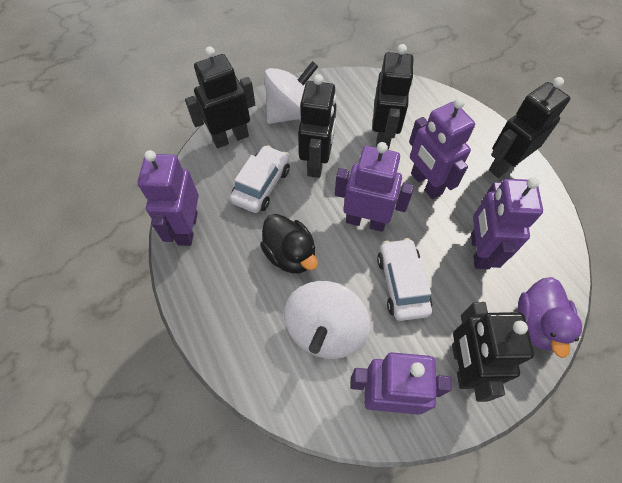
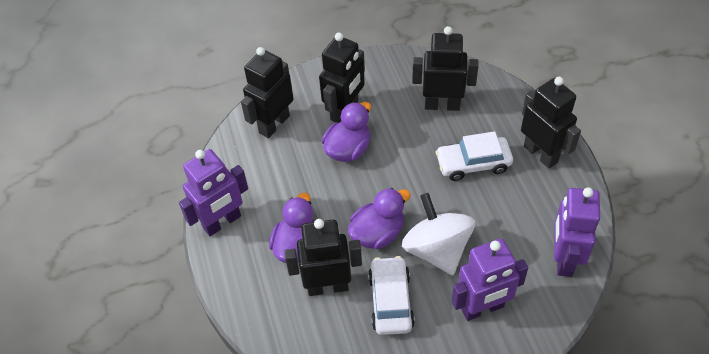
black duck: 1 -> 0
purple duck: 1 -> 3
purple robot: 5 -> 3
white spinning top: 2 -> 1

